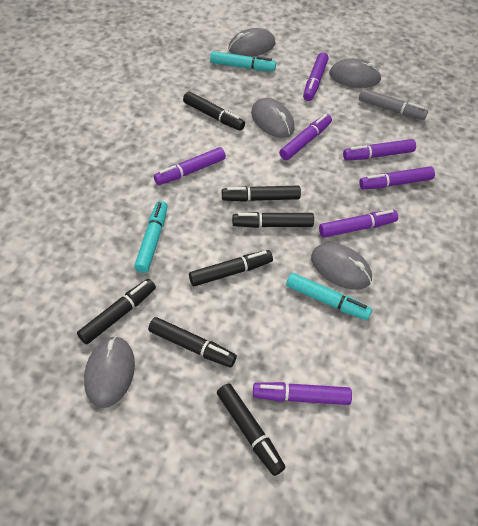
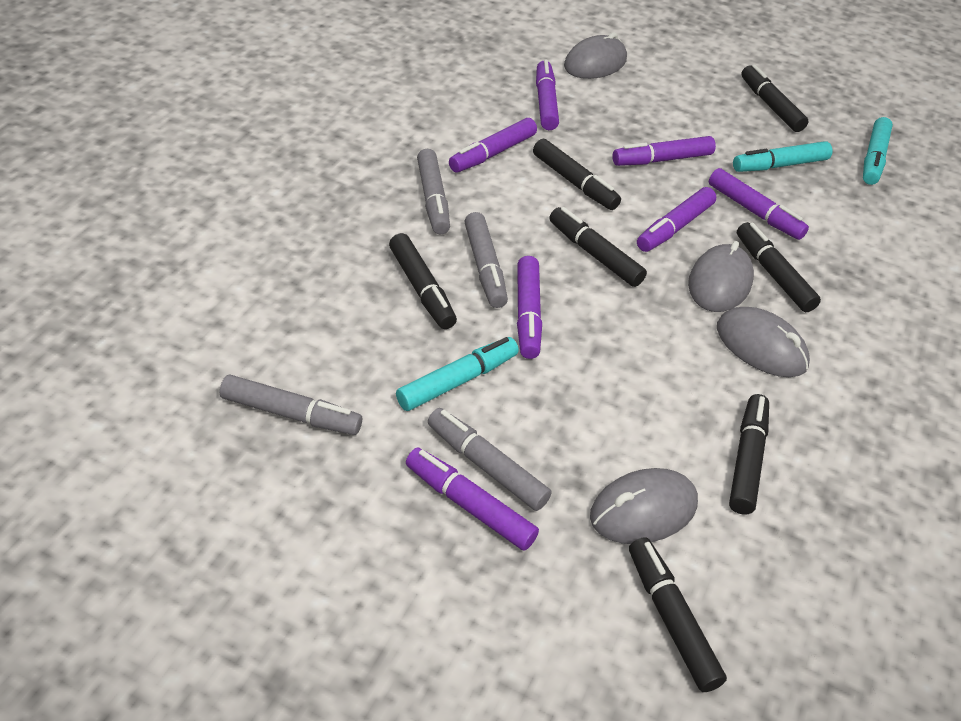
grey marker: 1 -> 4
grey mouse: 5 -> 4

